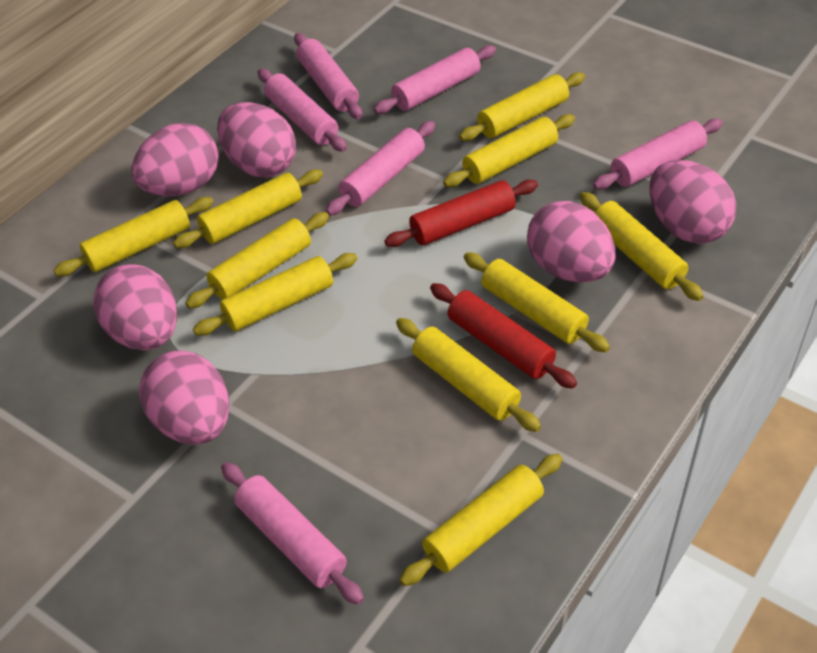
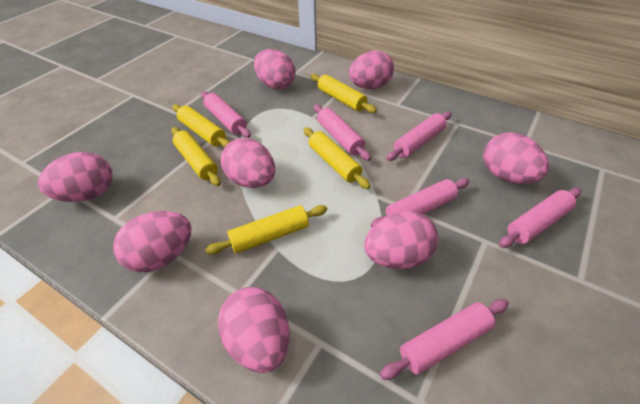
pink egg: 6 -> 8
red rolling pin: 2 -> 0
yellow rolling pin: 10 -> 5

